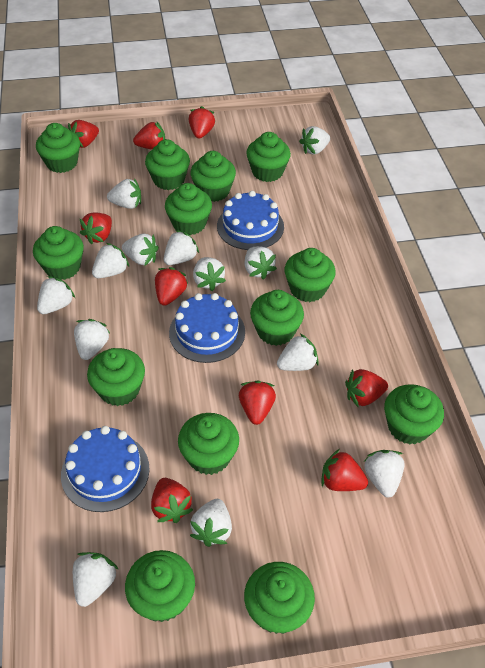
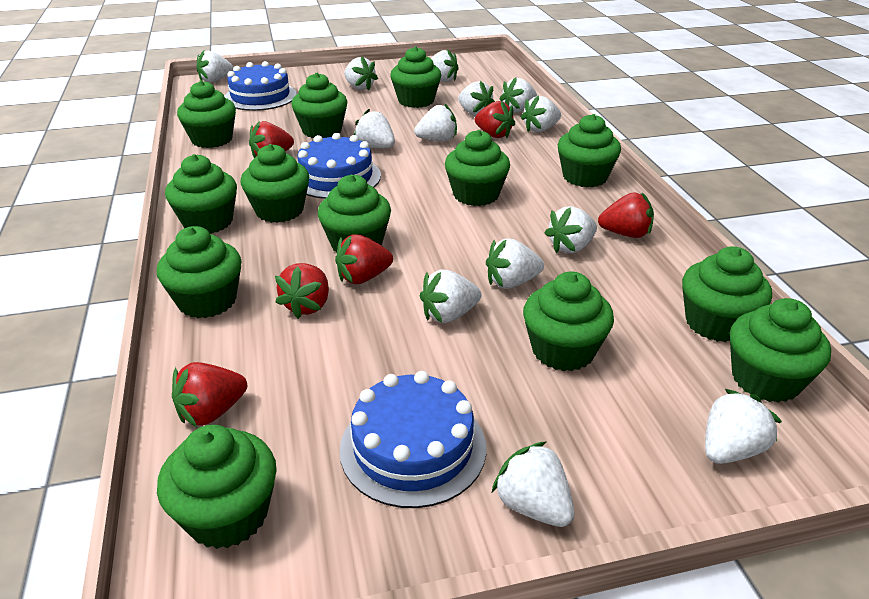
red strawberry: 9 -> 6

